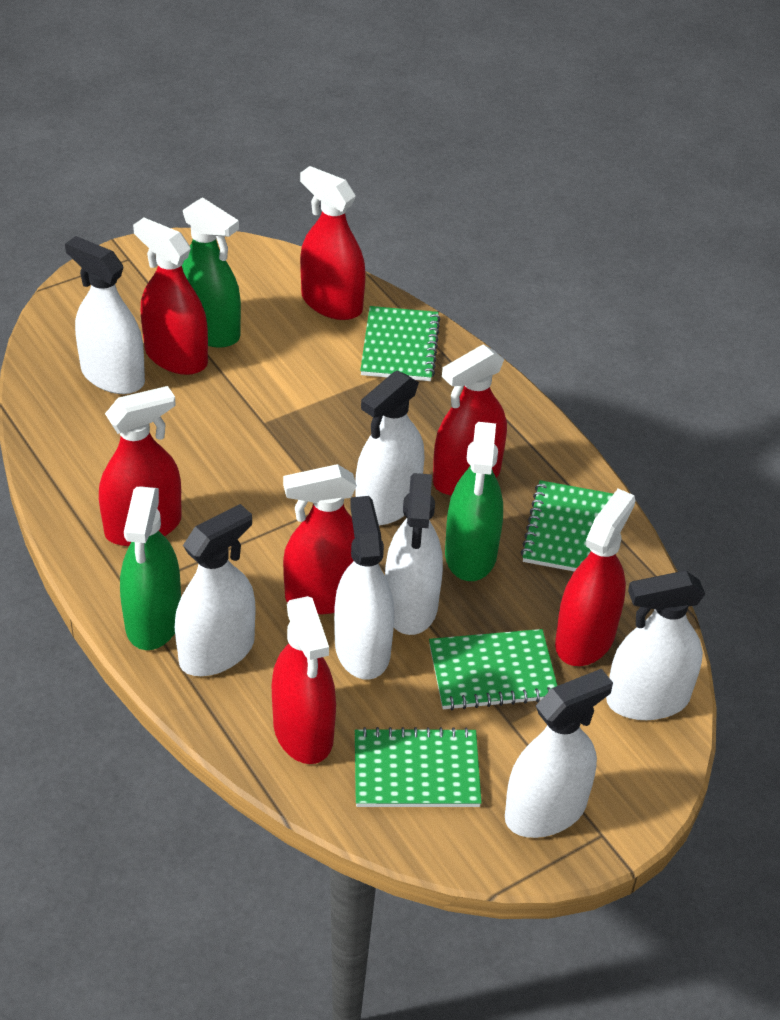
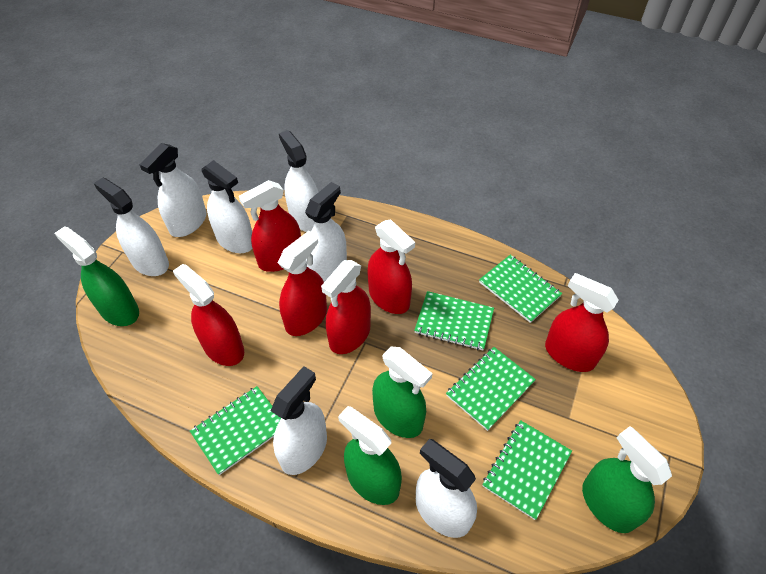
green notebook: 4 -> 5
green spray bottle: 3 -> 4
red spray bottle: 7 -> 6

